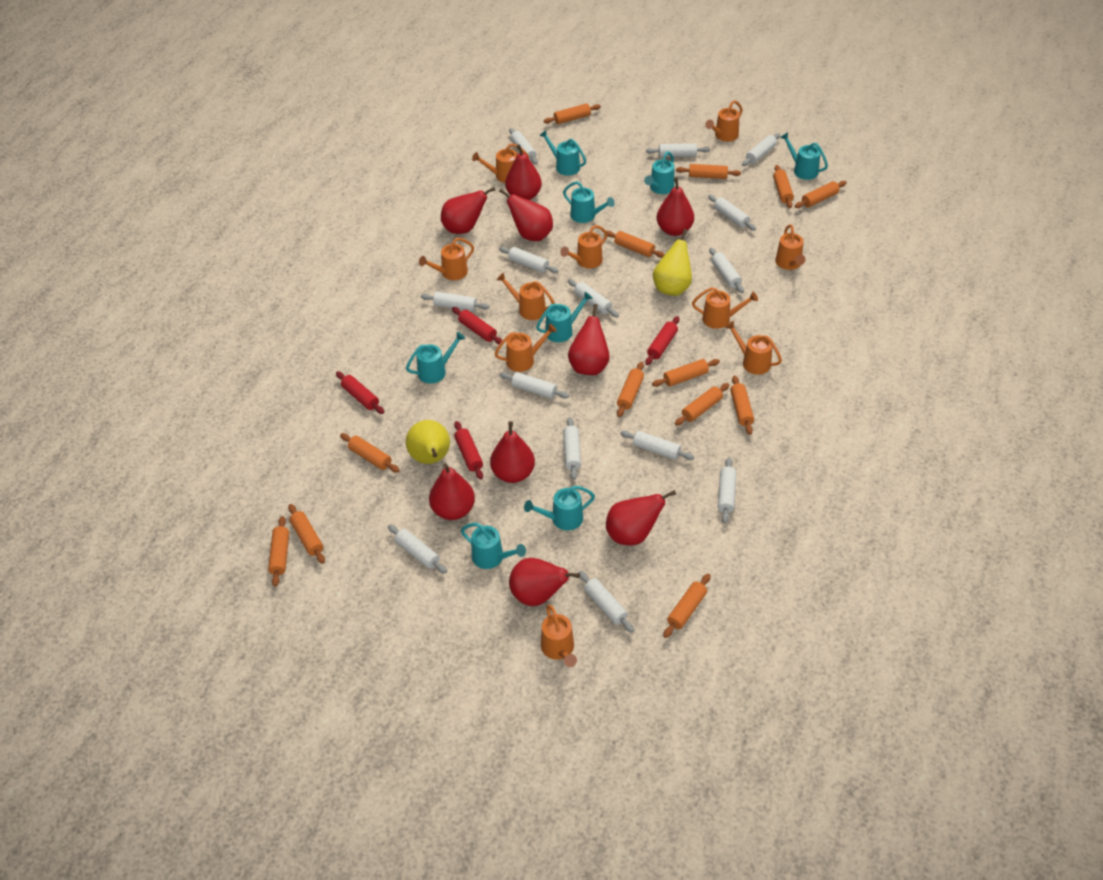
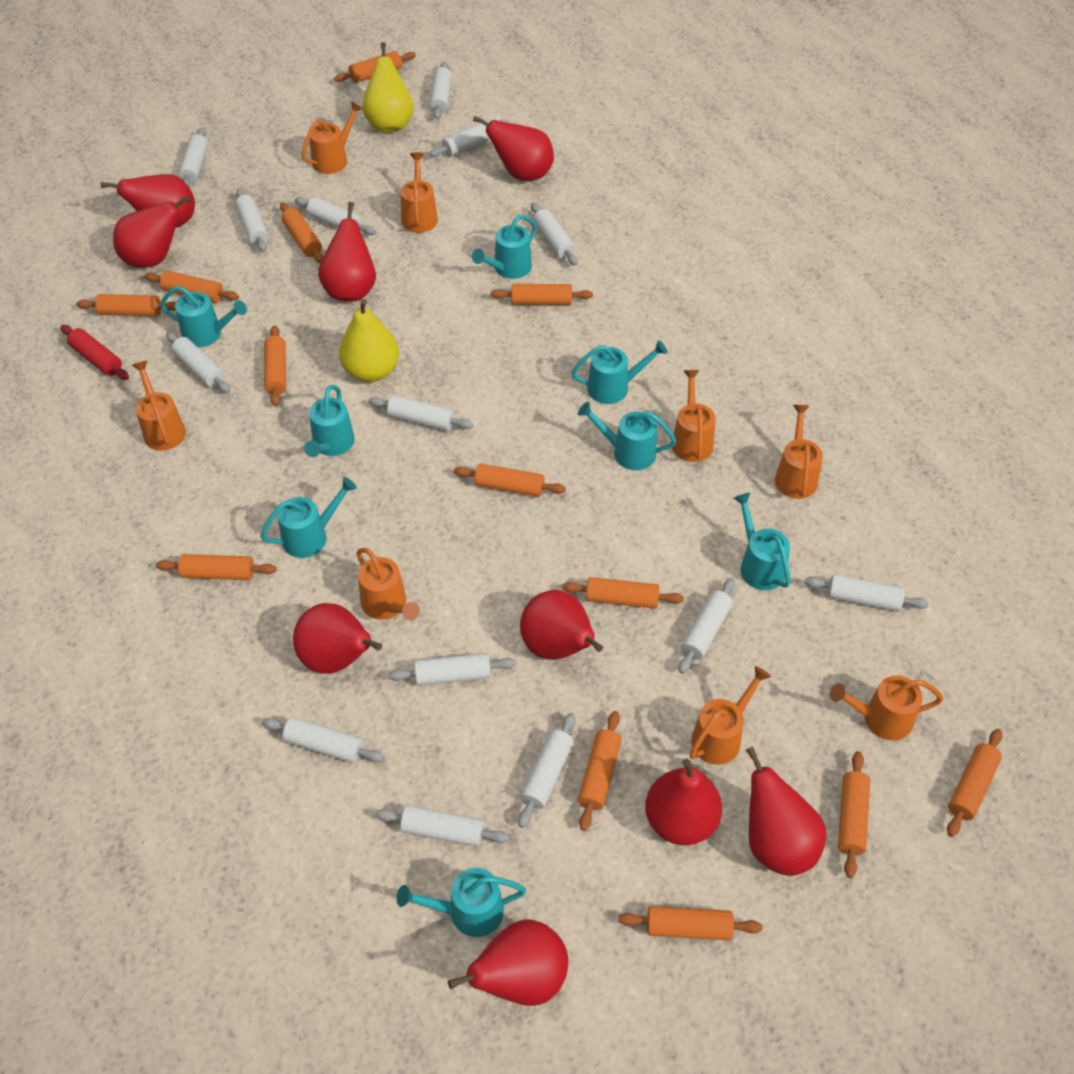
orange watering can: 10 -> 8
red rolling pin: 4 -> 1

